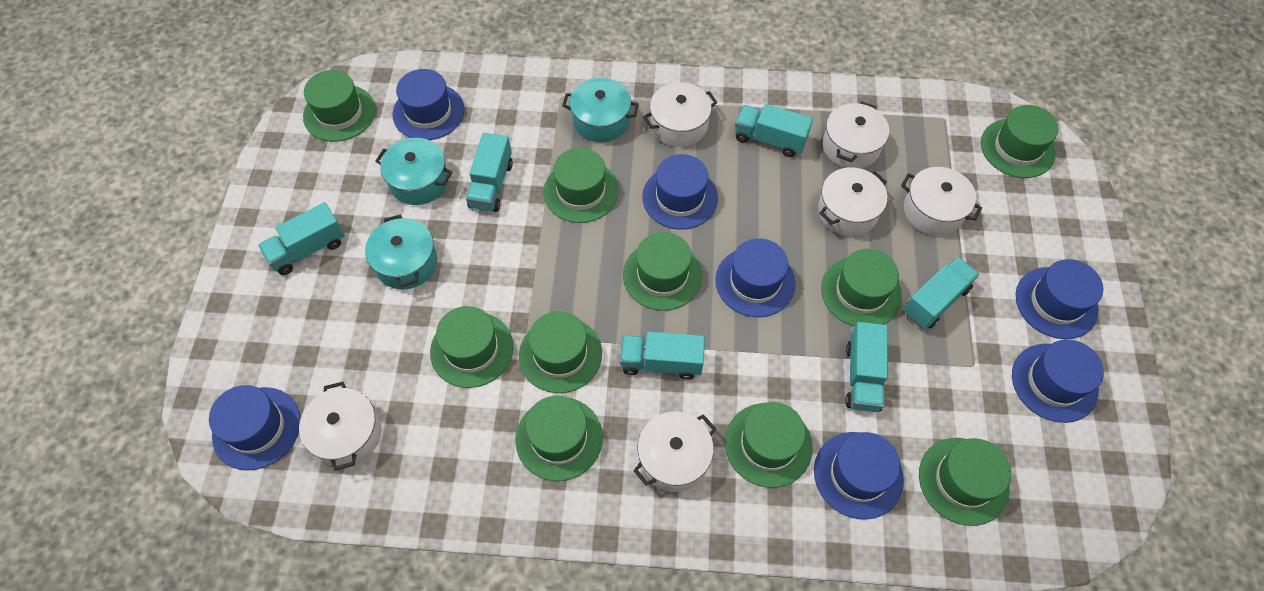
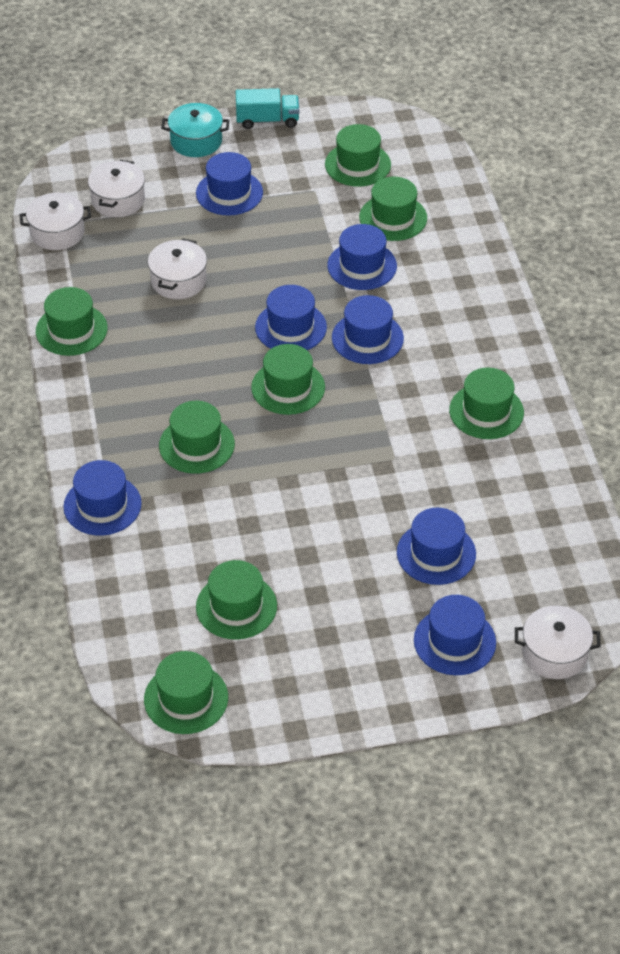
green hat: 10 -> 8
turquoise pot: 3 -> 1
turquoise truck: 6 -> 1
white pot: 6 -> 4

